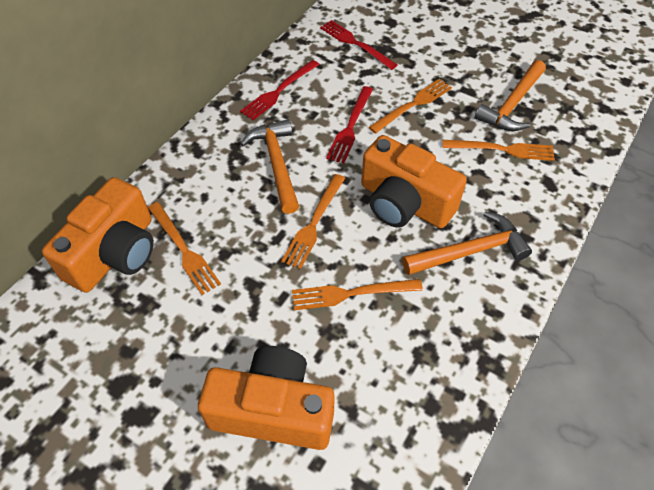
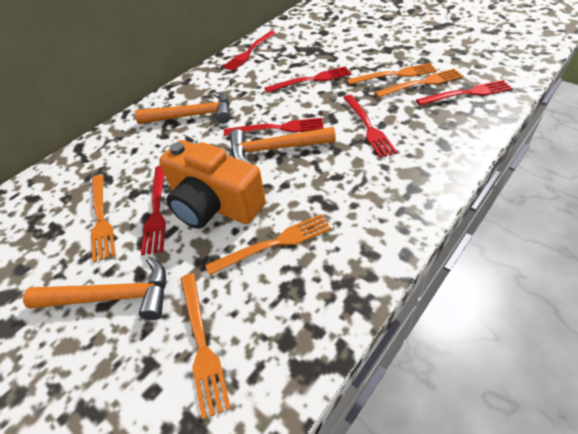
orange camera: 3 -> 1
red fork: 3 -> 6

